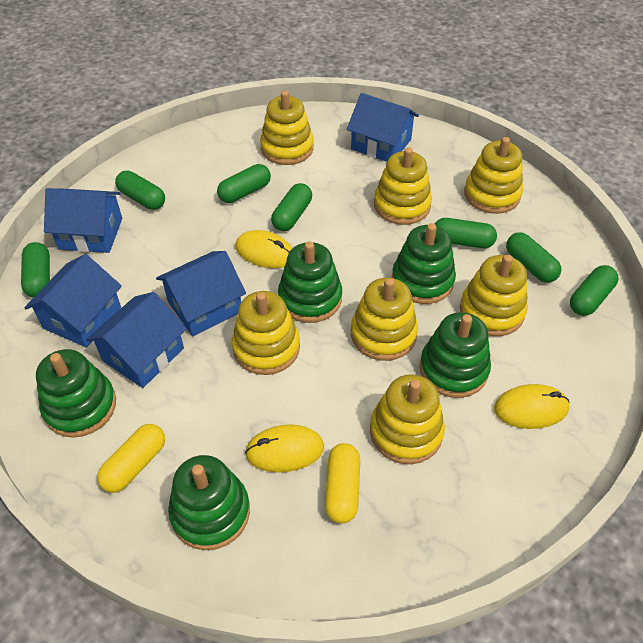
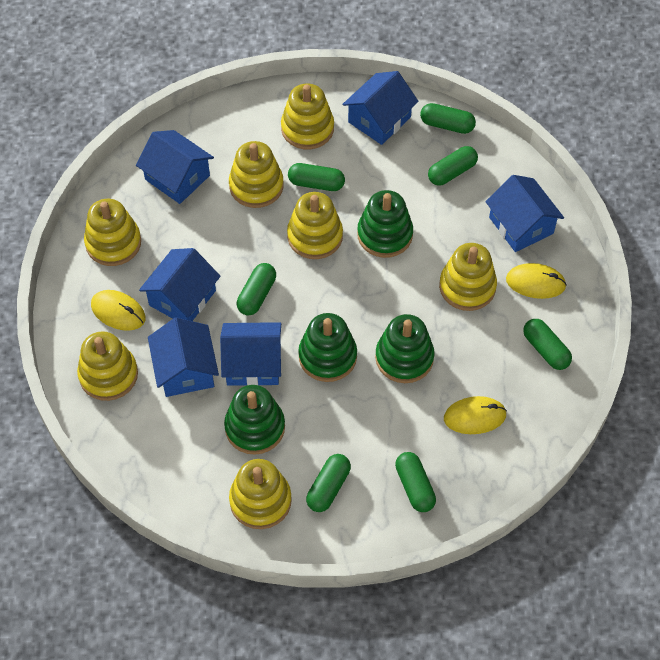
blue house: 5 -> 6
green stacking toy: 5 -> 4
yellow capsule: 2 -> 0

